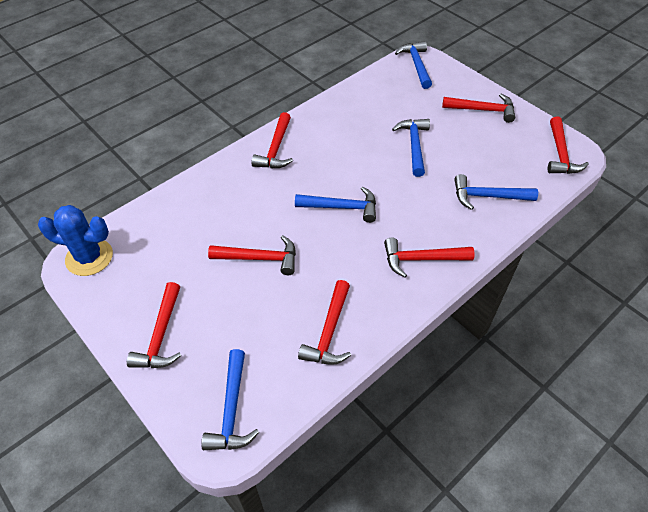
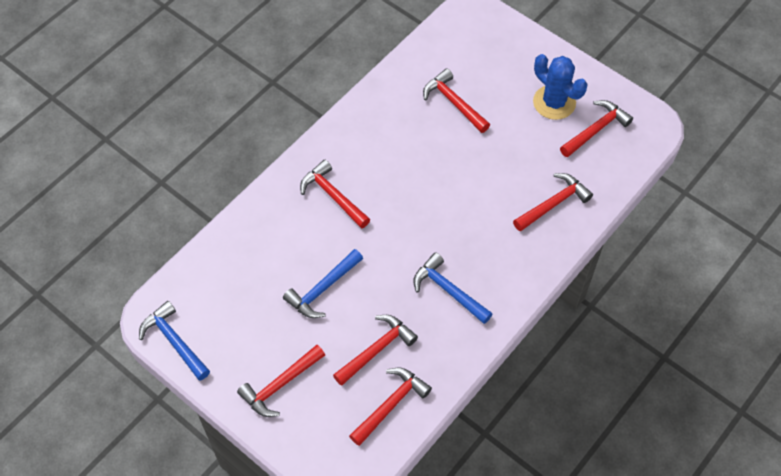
blue hammer: 5 -> 3

